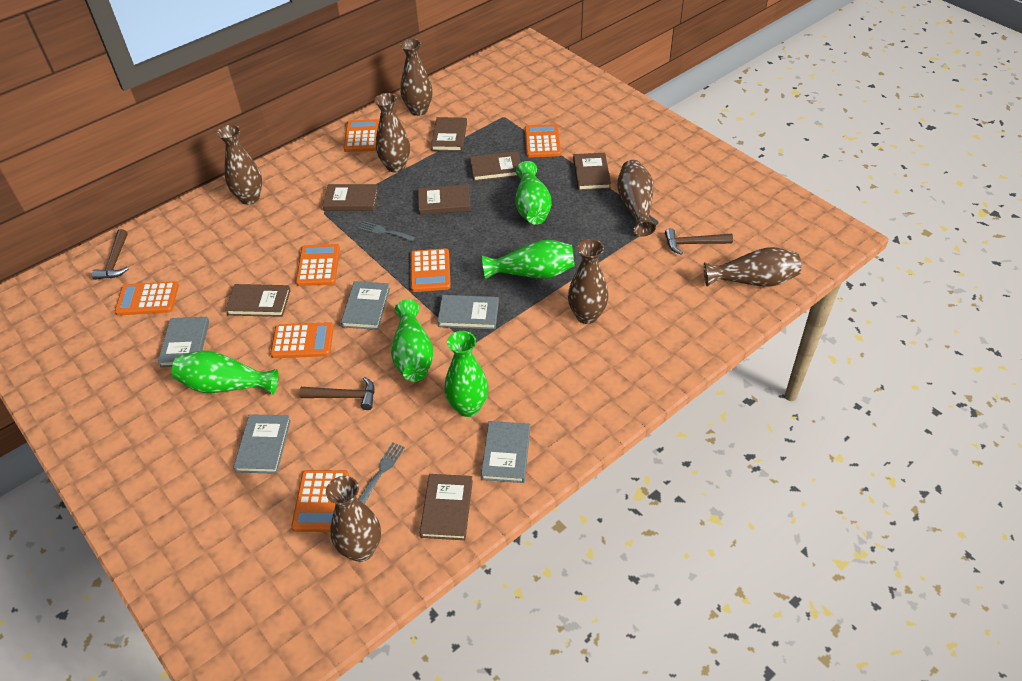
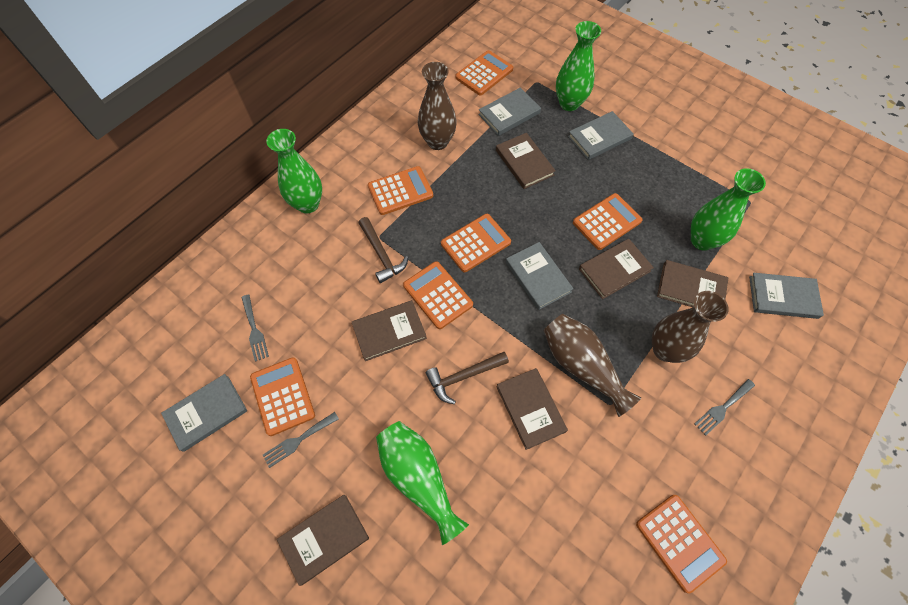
brown book: 7 -> 6
brown hammer: 3 -> 2
brown vase: 7 -> 3
green vase: 5 -> 4
grey fork: 2 -> 3

